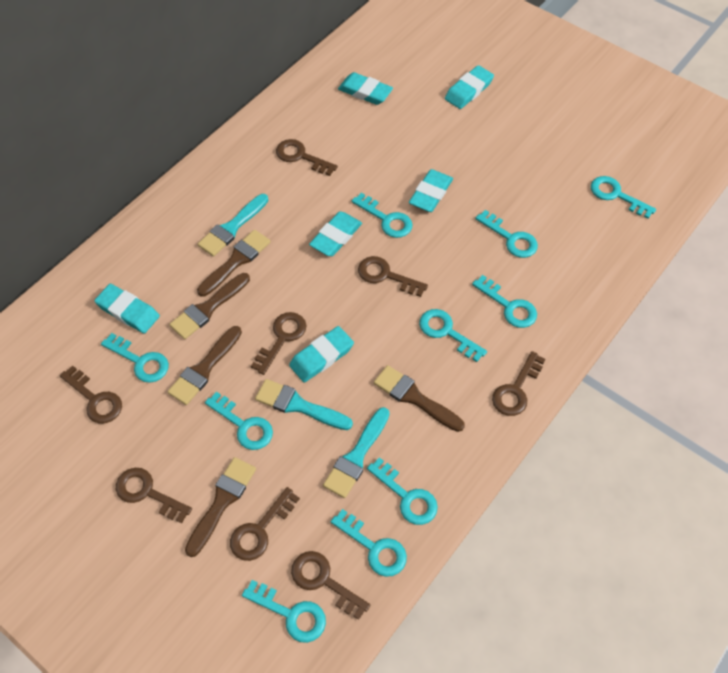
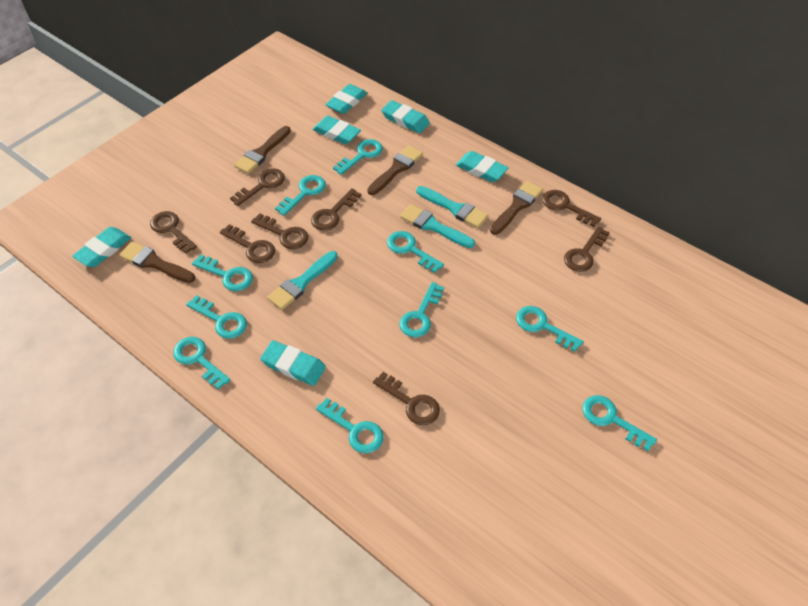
brown brush: 5 -> 4

